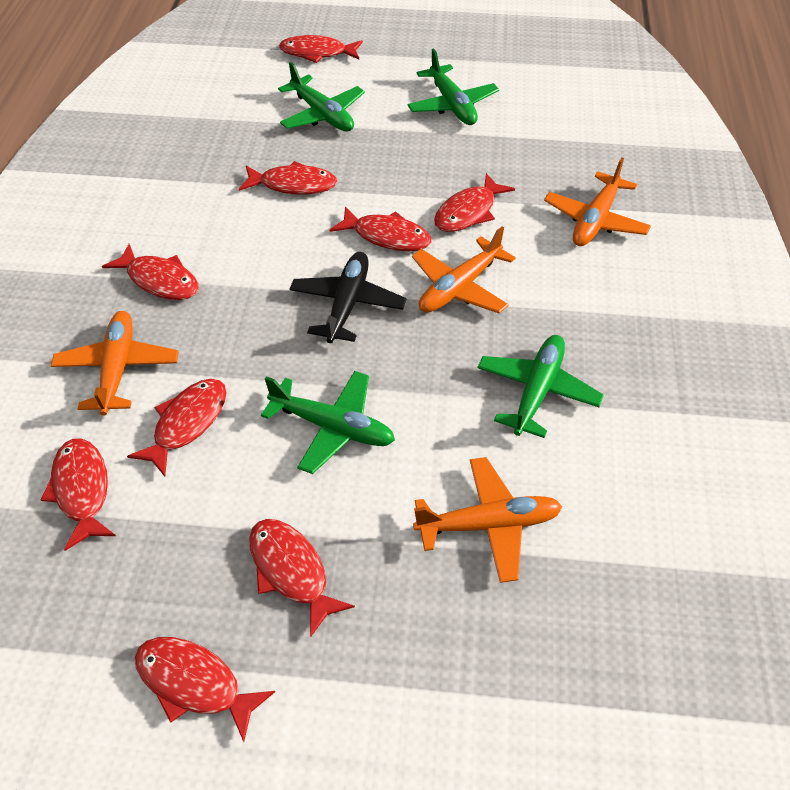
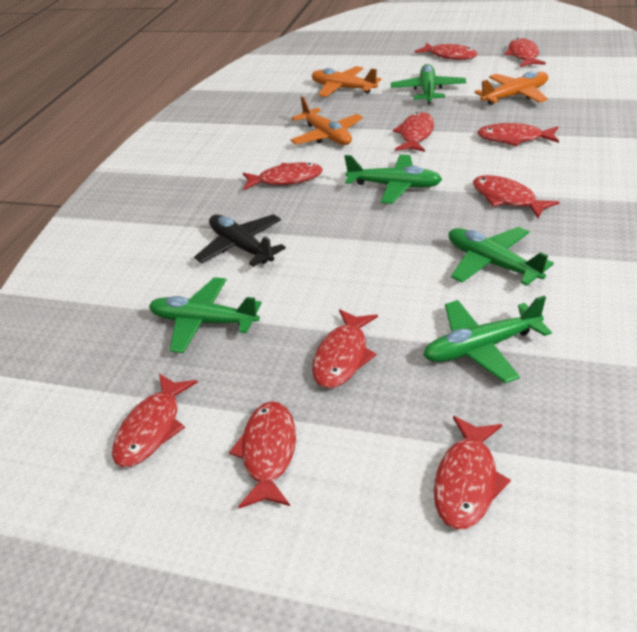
green plane: 4 -> 5
orange plane: 4 -> 3
red fish: 9 -> 10

